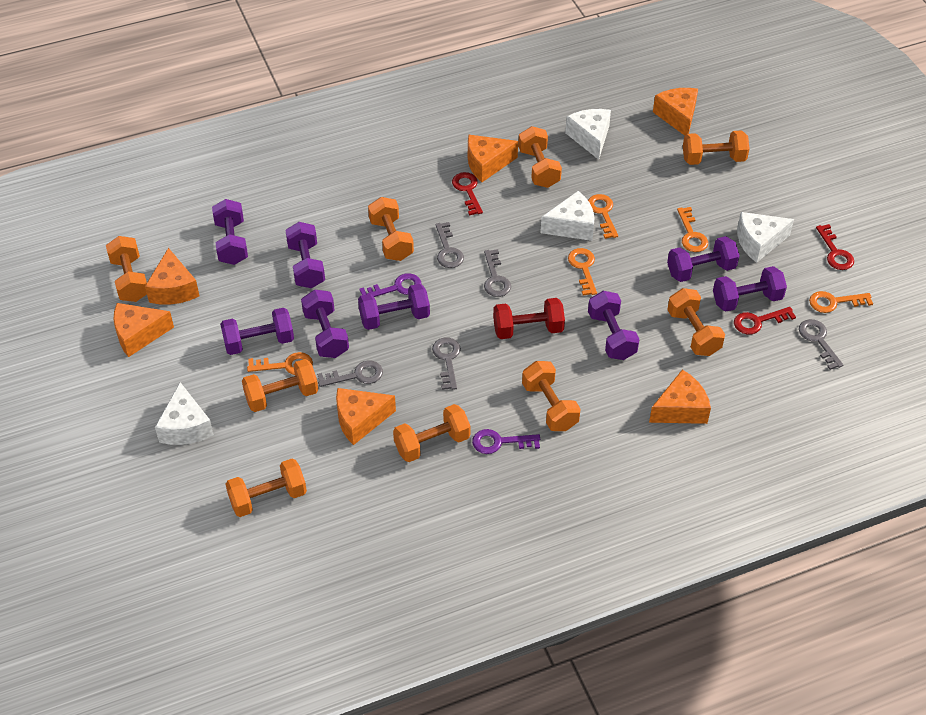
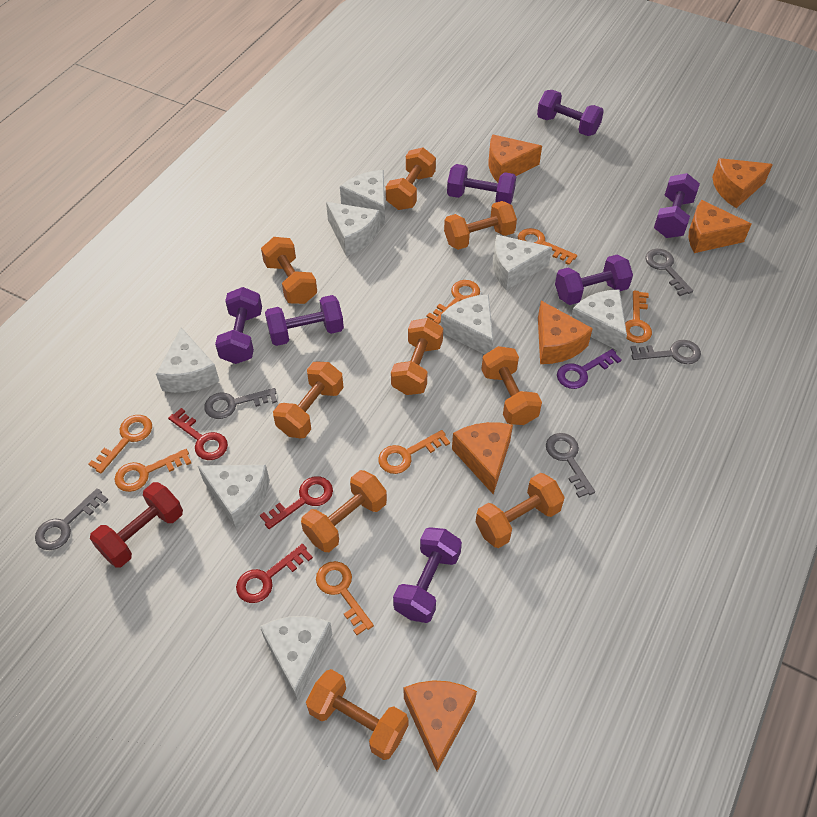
orange key: 5 -> 7
purple dumbbell: 8 -> 7
purple key: 2 -> 1
white cheese: 4 -> 8

